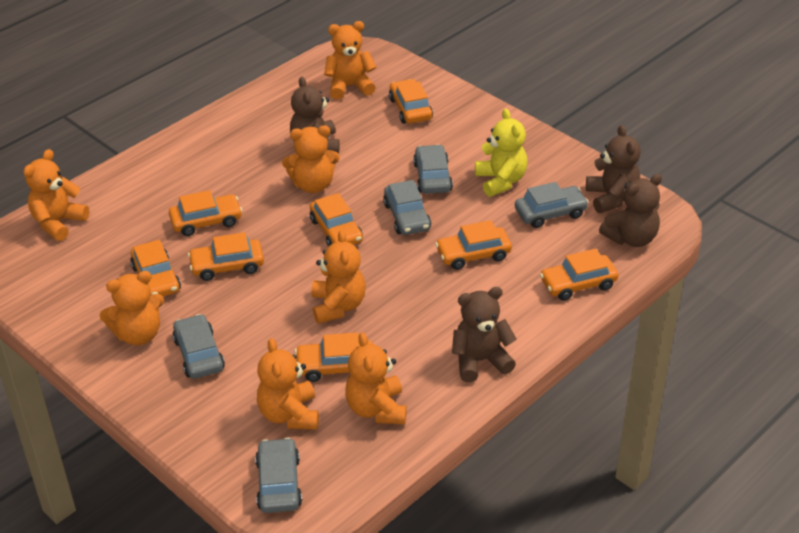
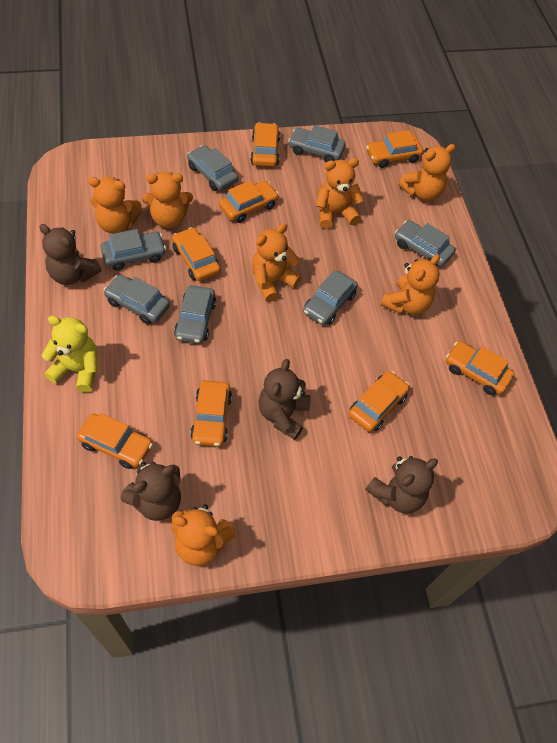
grey car: 5 -> 7

